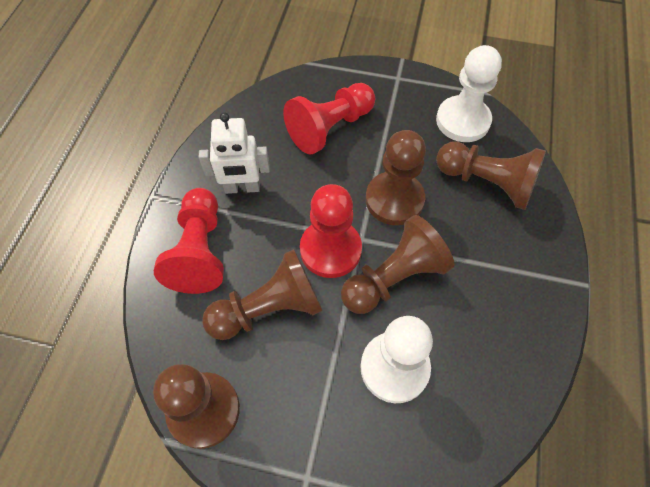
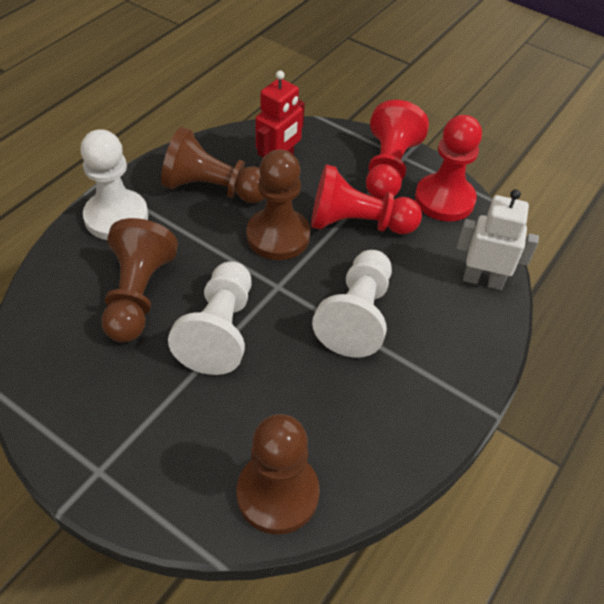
brown pawn: 5 -> 4
red robot: 0 -> 1
white pawn: 2 -> 3

